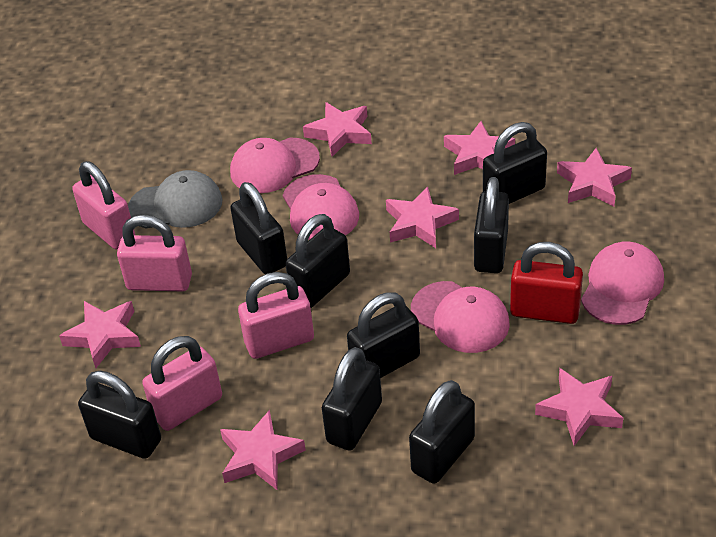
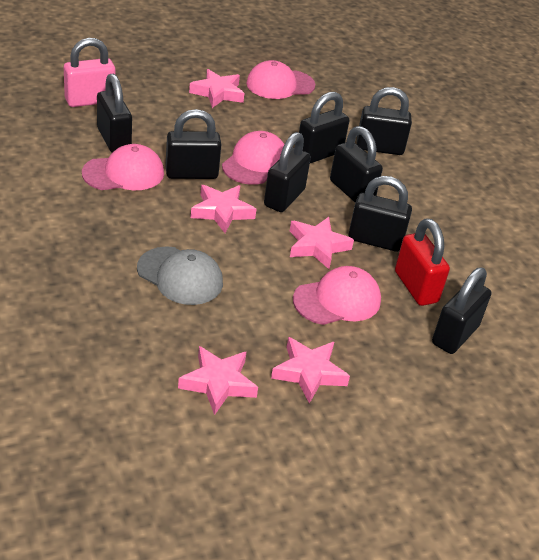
pink padlock: 4 -> 1
pink star: 7 -> 5

